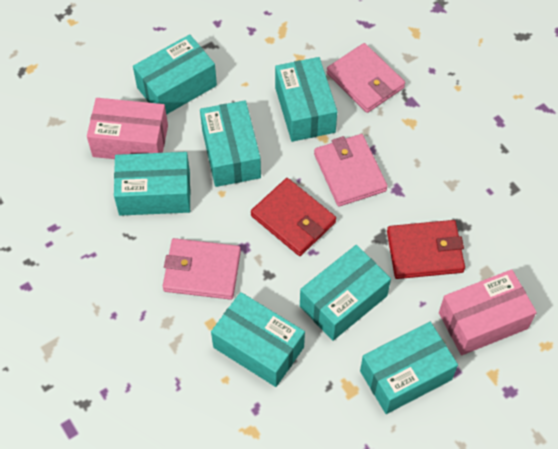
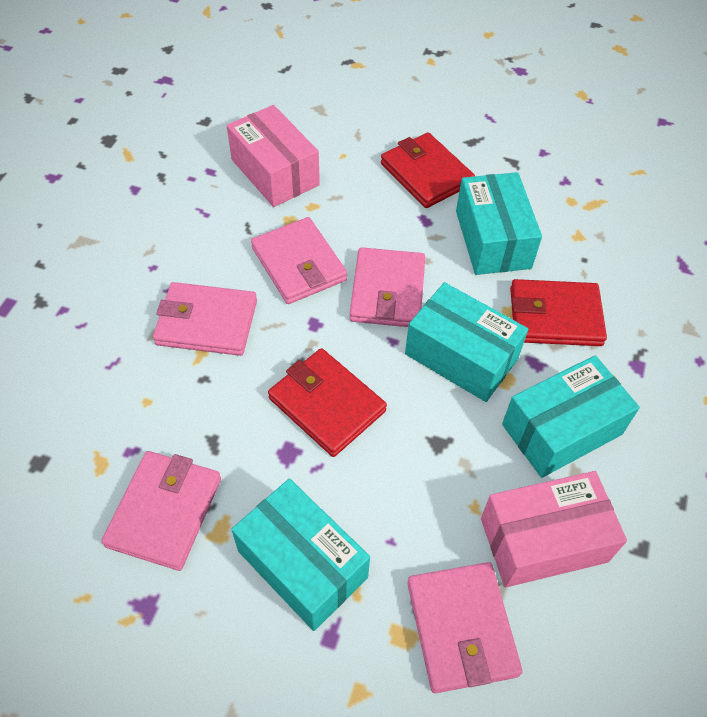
pink wallet: 3 -> 5
red wallet: 2 -> 3
turquoise box: 7 -> 4

